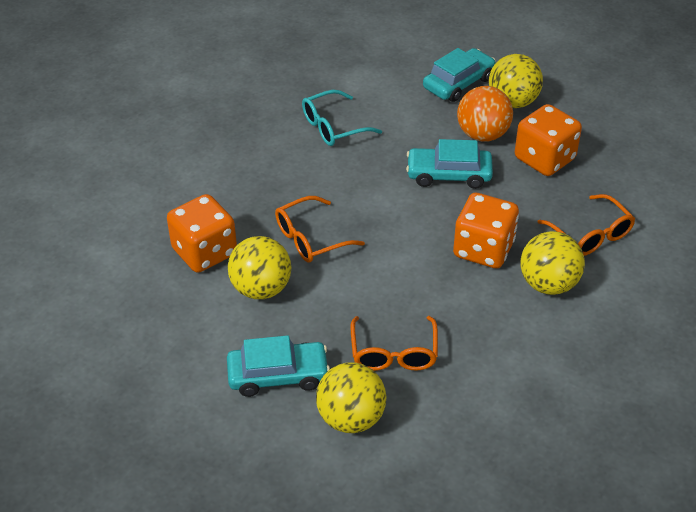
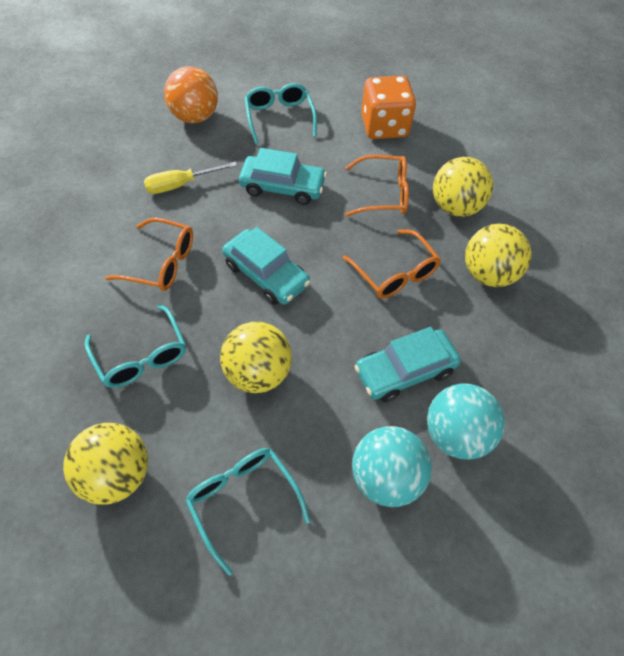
orange dice: 3 -> 1
turquoise ball: 0 -> 2
turquoise glasses: 1 -> 3
yellow screwdriver: 0 -> 1

